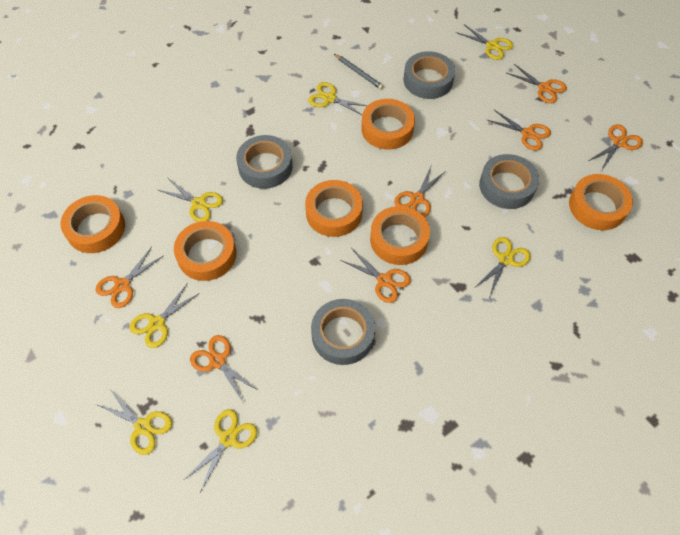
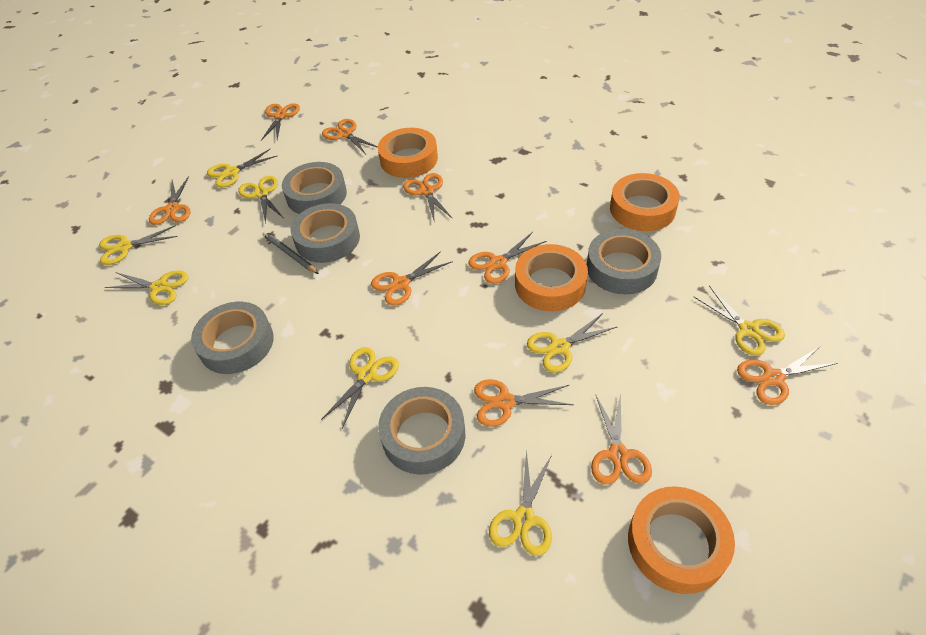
grey tape: 4 -> 5
orange scissors: 7 -> 9
orange tape: 6 -> 4
yellow scissors: 7 -> 8

